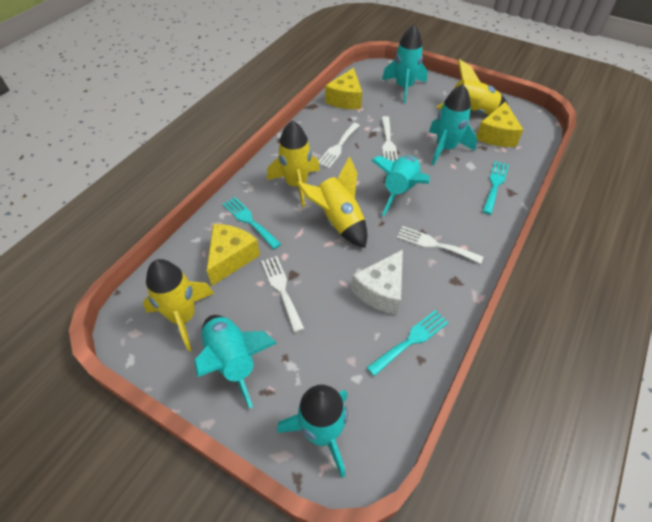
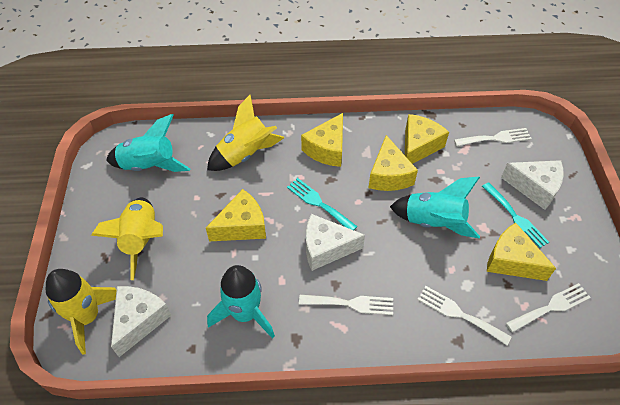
turquoise fork: 3 -> 2
turquoise rocket: 5 -> 3
white cheese: 1 -> 3
yellow cheese: 3 -> 5
yellow rocket: 4 -> 3

